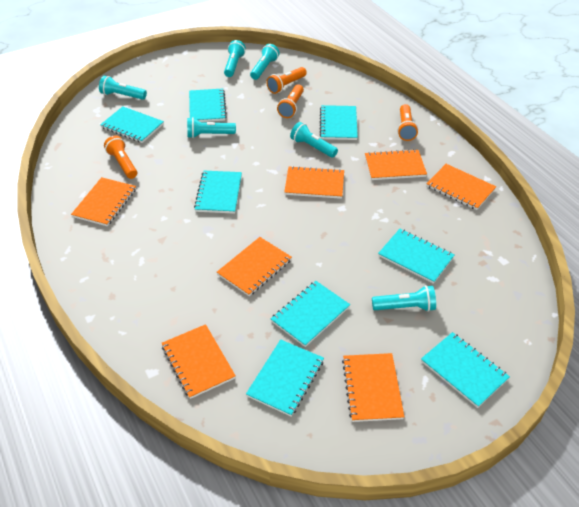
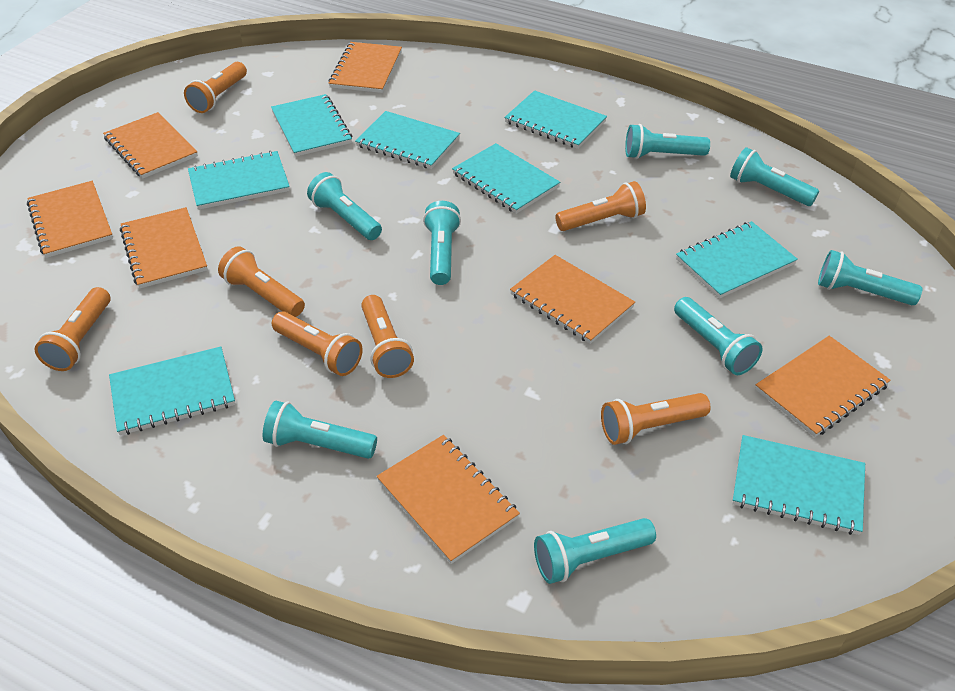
orange flashlight: 4 -> 7
turquoise flashlight: 6 -> 8

